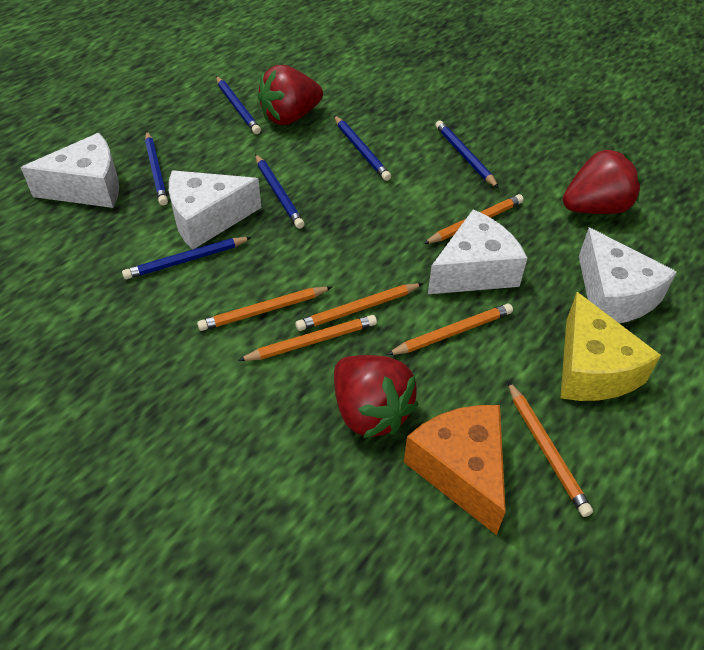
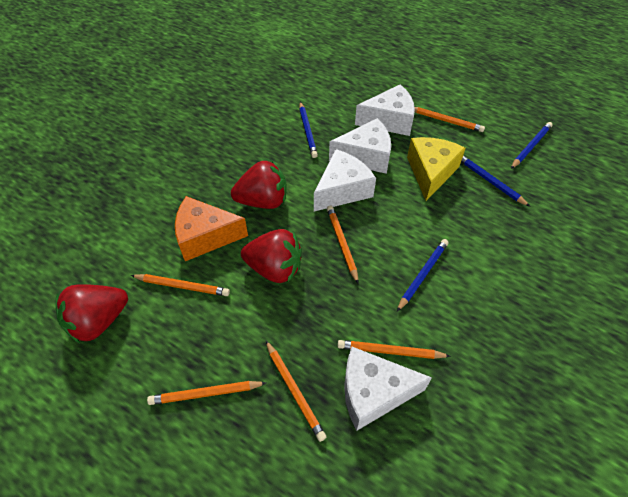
blue pencil: 6 -> 4

